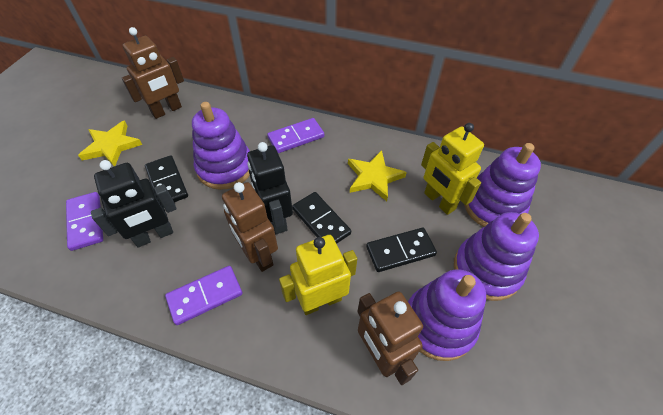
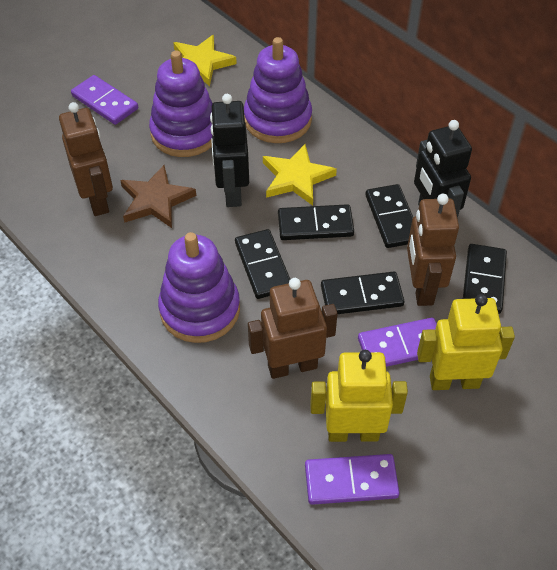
black domino: 3 -> 5
brown star: 0 -> 1
purple stacking toy: 4 -> 3

